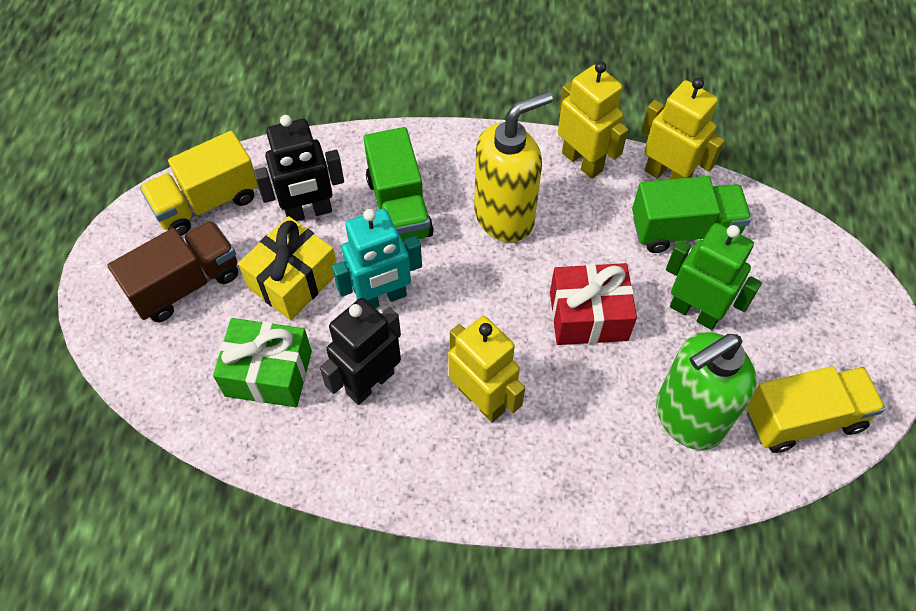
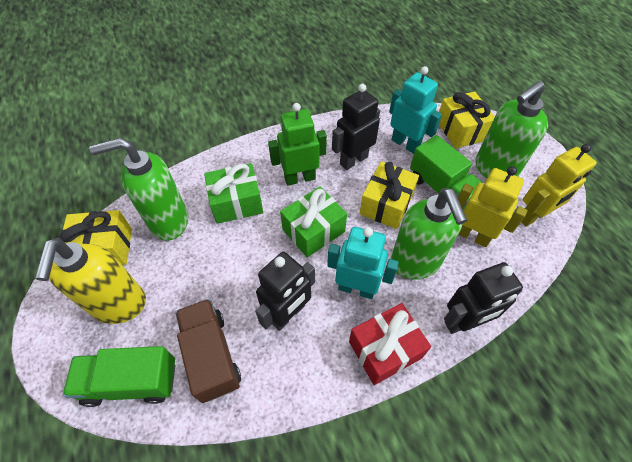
black robot: 2 -> 3
green gift: 1 -> 2
green soap dispenser: 1 -> 3
turquoise robot: 1 -> 2
yellow gift: 1 -> 3
yellow robot: 3 -> 2
yellow truck: 2 -> 0

